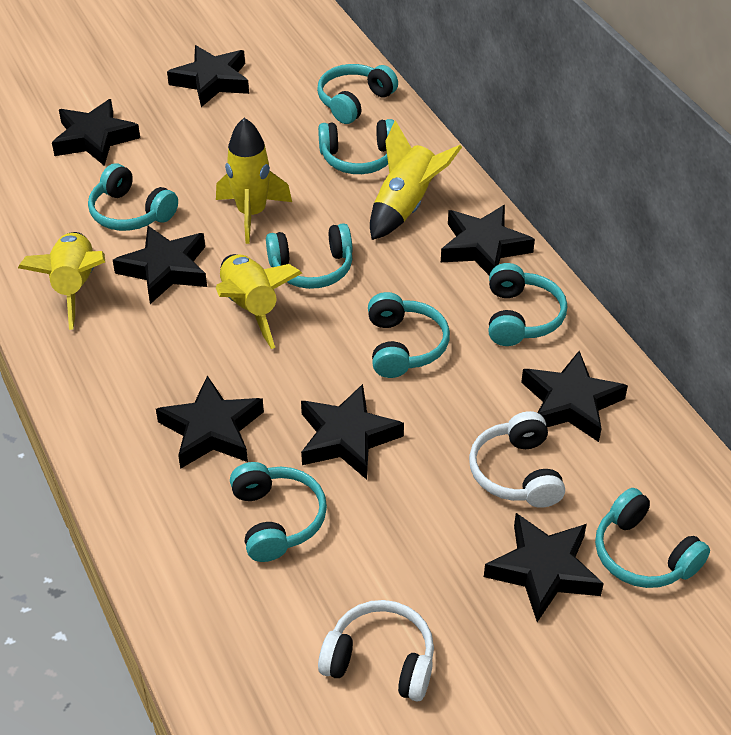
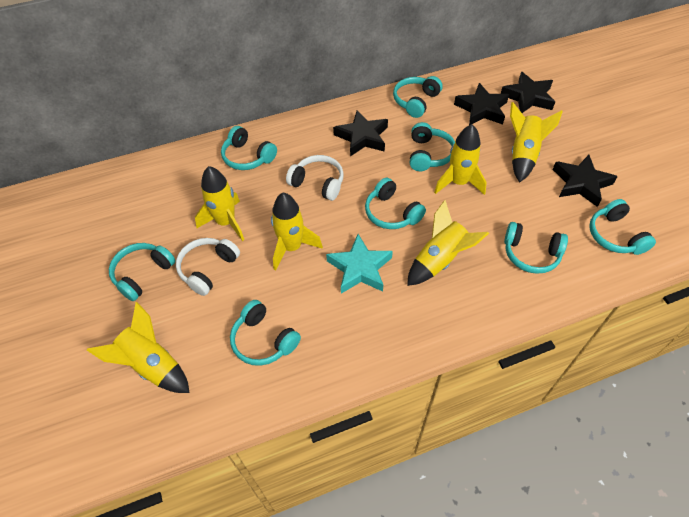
black star: 8 -> 4
turquoise star: 0 -> 1
yellow rocket: 4 -> 6

